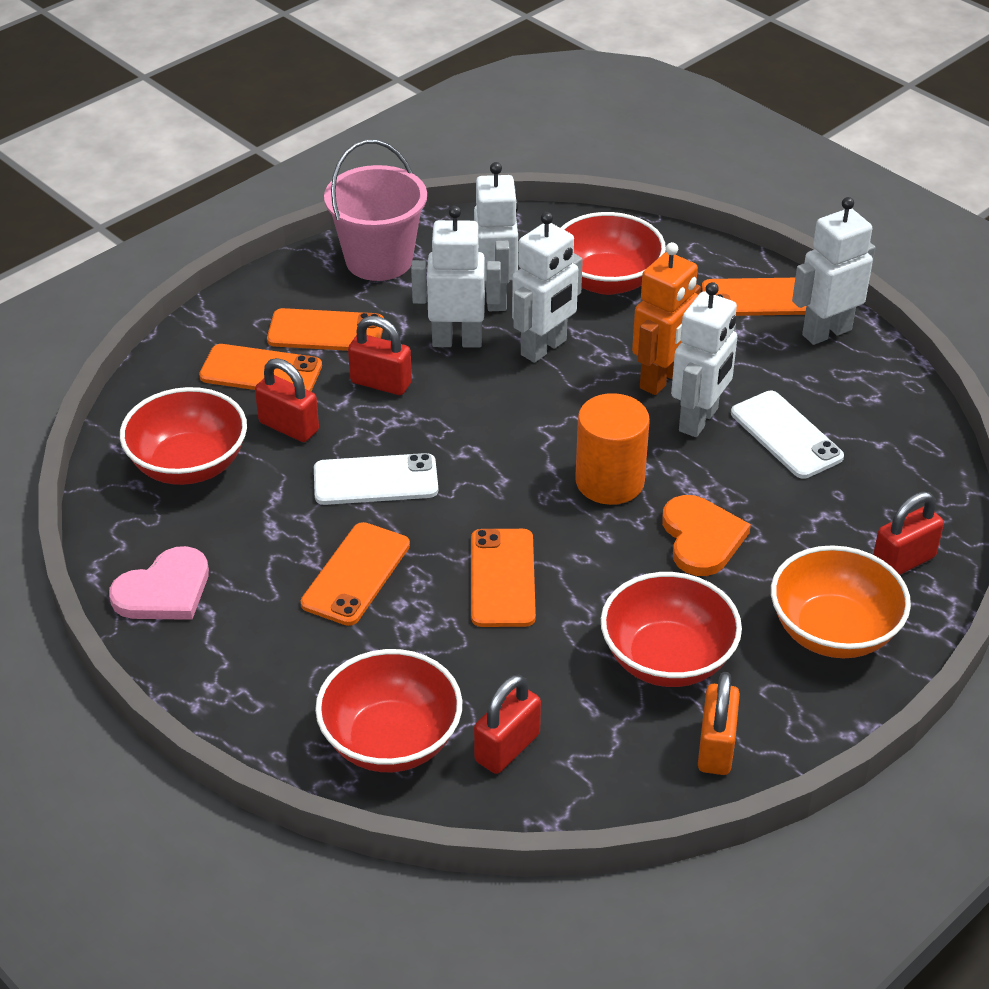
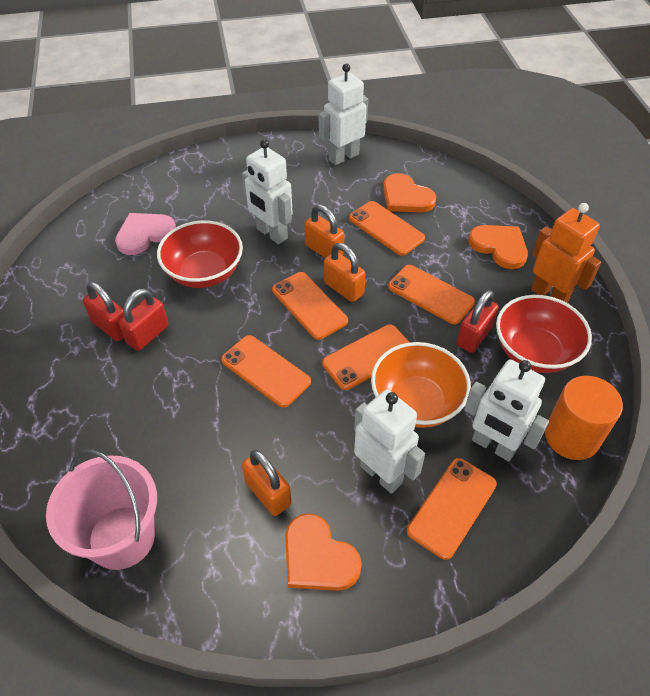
orange heart: 1 -> 3
orange padlock: 1 -> 3
orange phone: 5 -> 6
red bowl: 4 -> 2
red padlock: 4 -> 3
white phone: 2 -> 0
white robot: 5 -> 4

